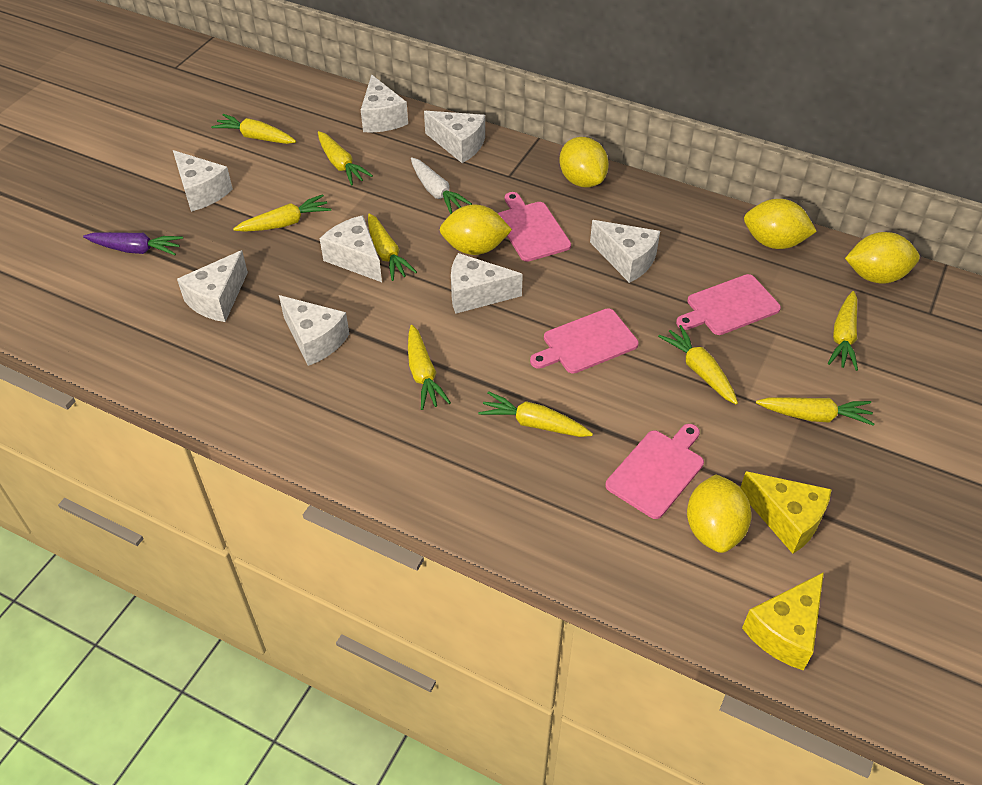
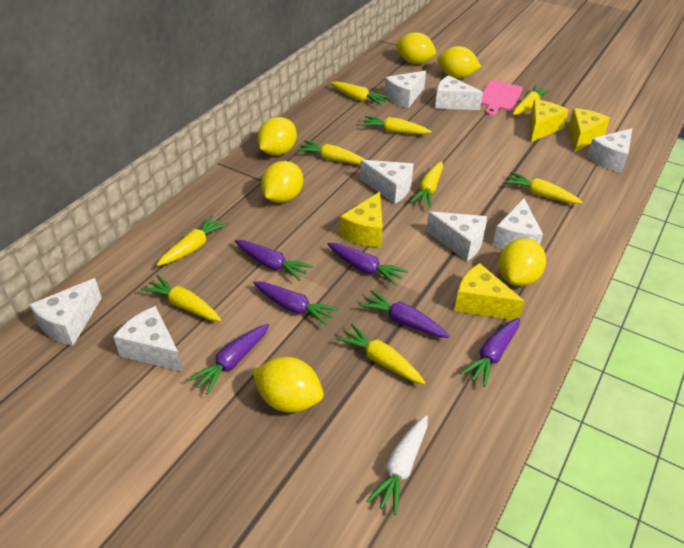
pink cutting board: 4 -> 1
purple carrot: 1 -> 6
yellow cheese: 2 -> 4
yellow lemon: 5 -> 6

